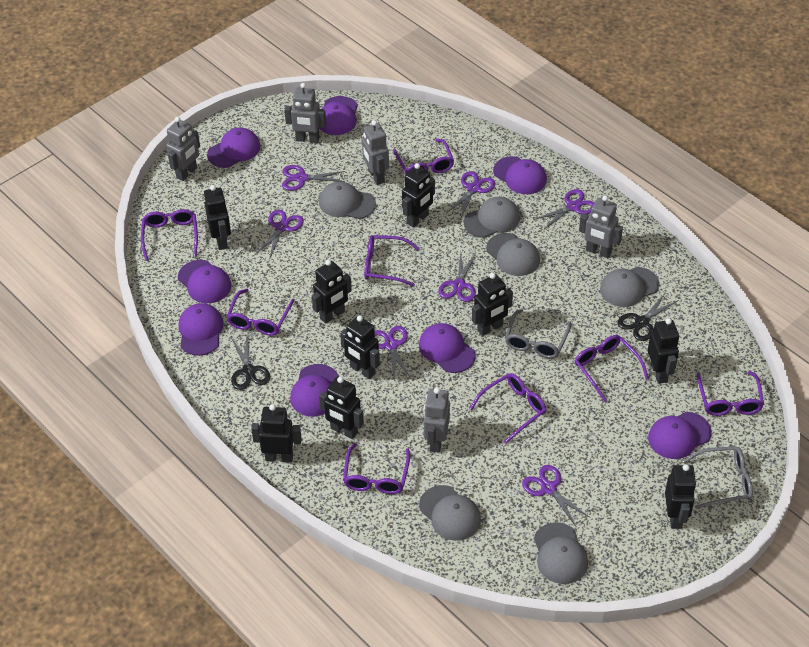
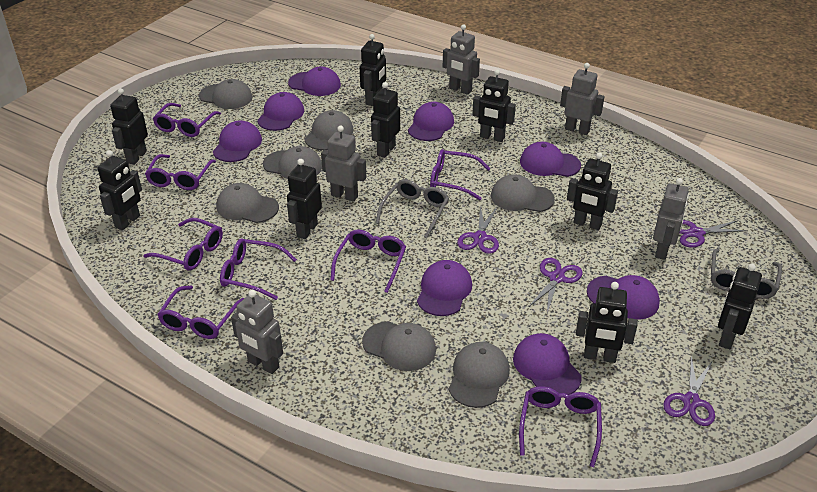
black scissors: 2 -> 0
grey cap: 6 -> 7
purple scissors: 7 -> 4

